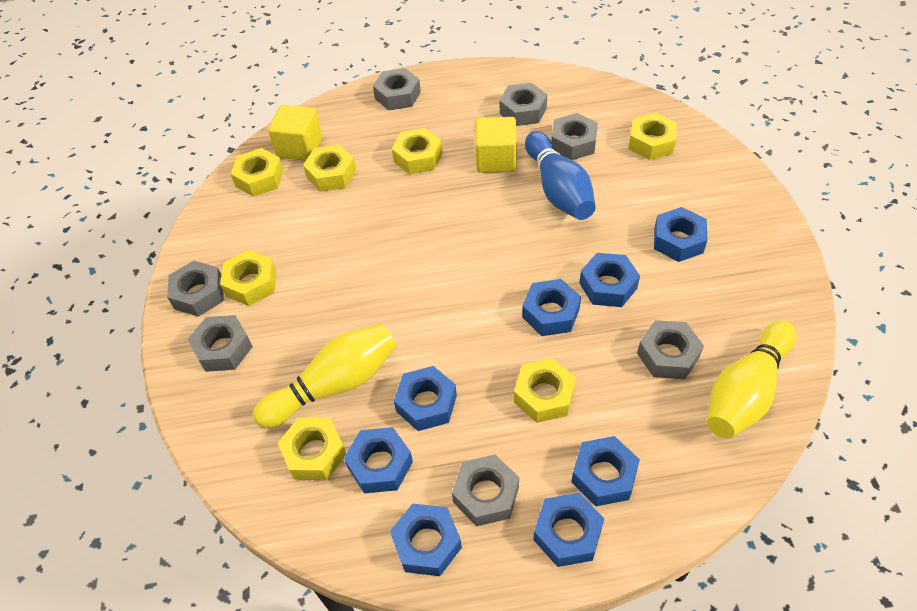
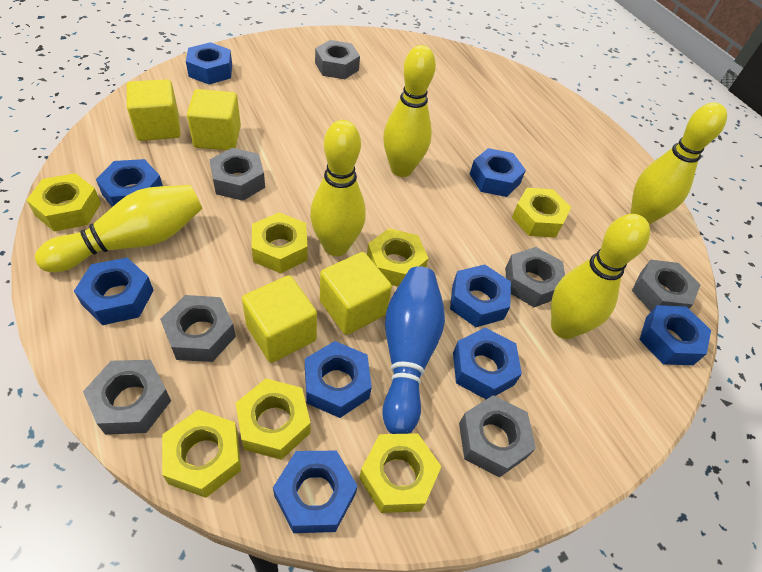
blue nut: 8 -> 9
yellow bowling pin: 2 -> 5
yellow cube: 2 -> 4

